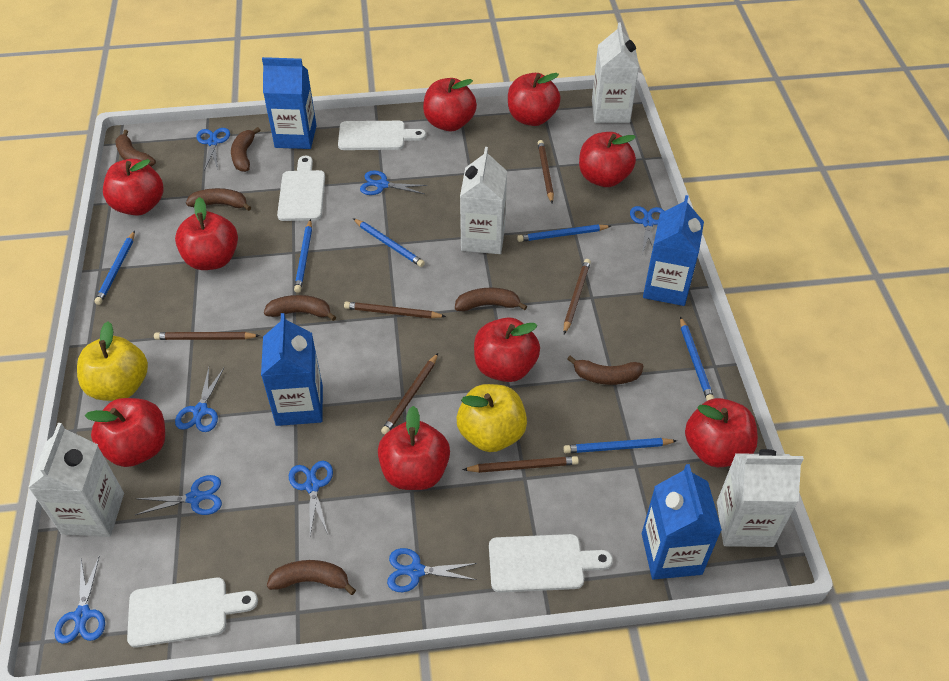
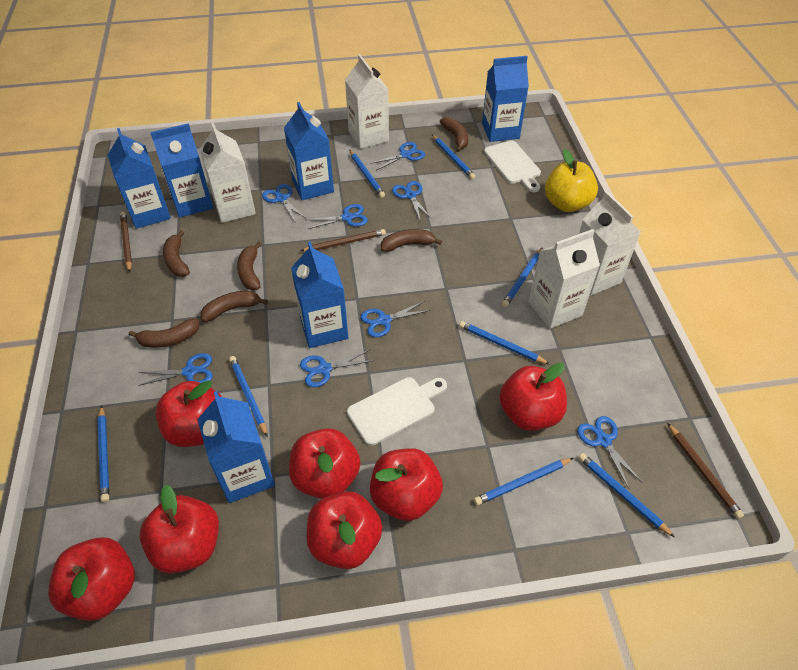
blue carton: 4 -> 6
blue pencil: 6 -> 8
brown banana: 7 -> 6
brown pencil: 6 -> 3
red apple: 9 -> 7
white cutting board: 4 -> 2
yellow apple: 2 -> 1

